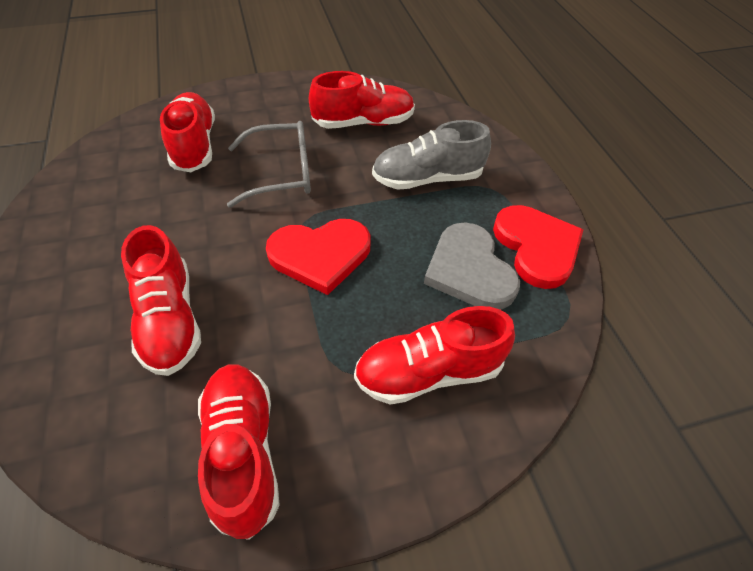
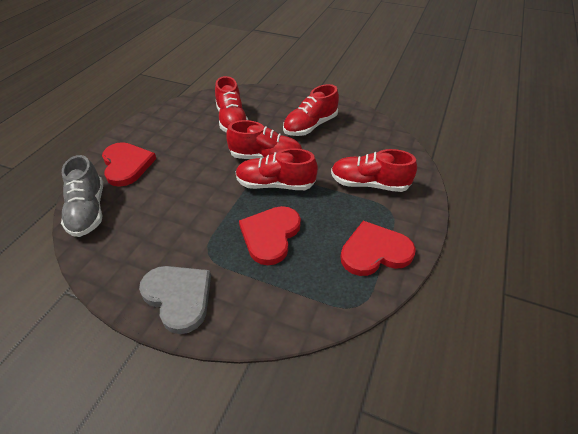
grey glasses: 1 -> 0
red heart: 2 -> 3

